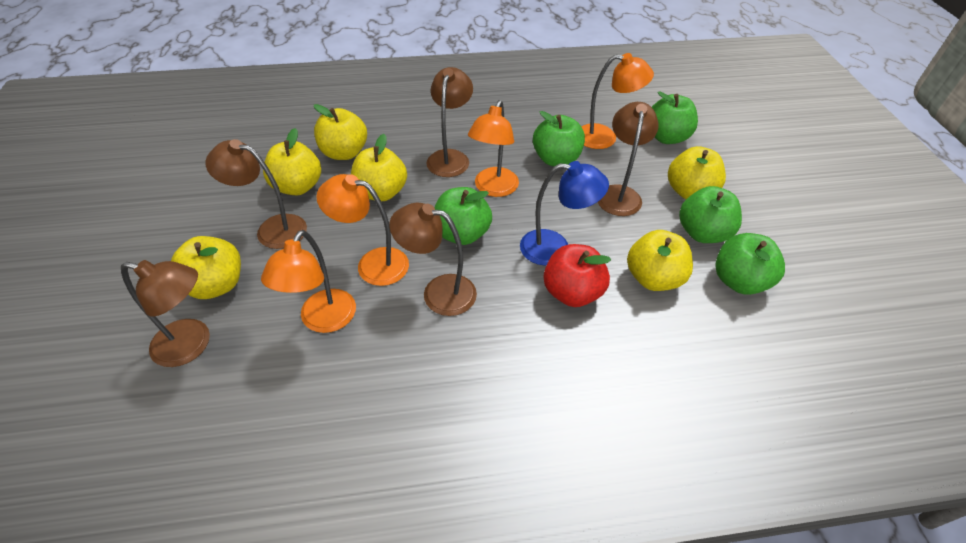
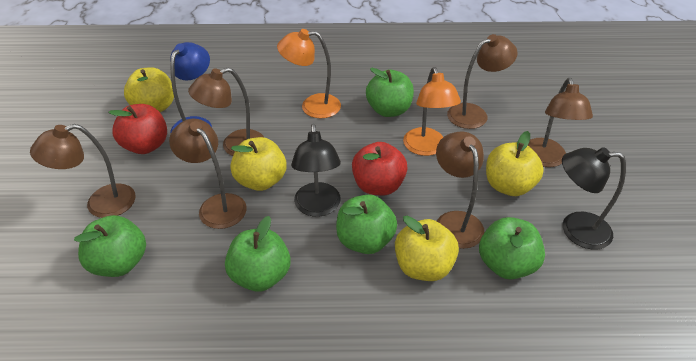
black lamp: 0 -> 2
brown lamp: 5 -> 6
orange lamp: 4 -> 2
red apple: 1 -> 2
yellow apple: 6 -> 4

